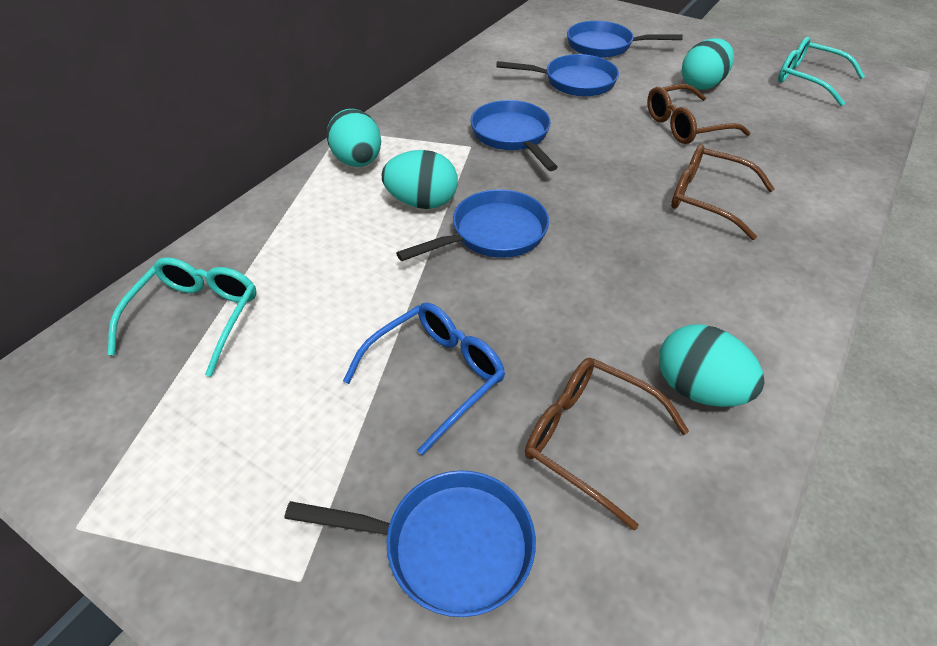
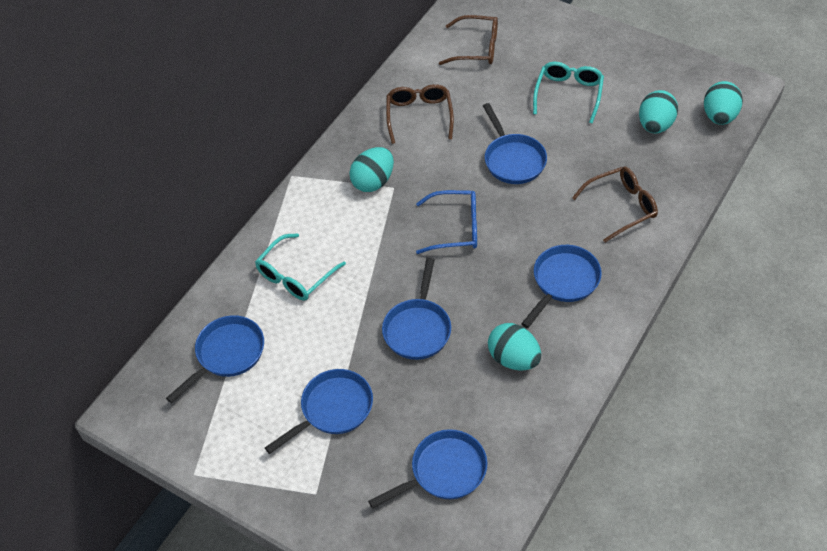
blue pan: 5 -> 6

